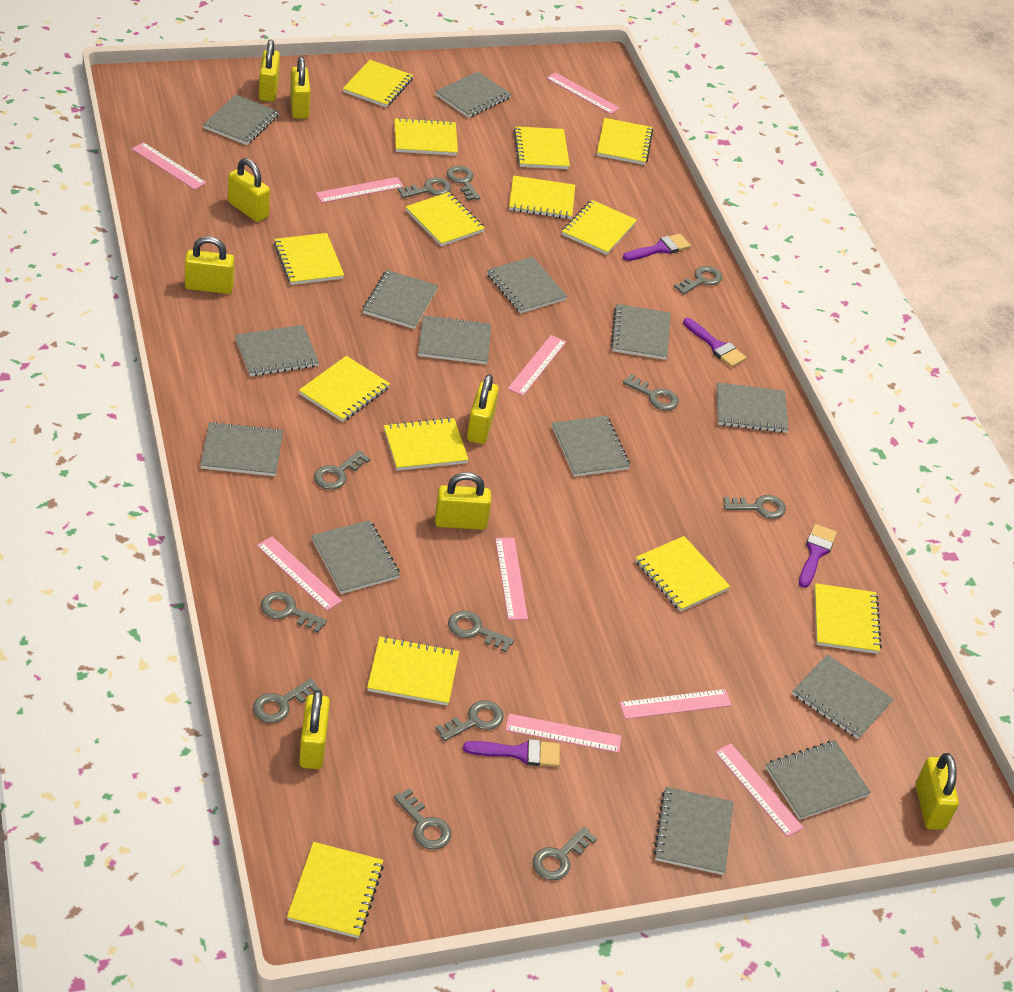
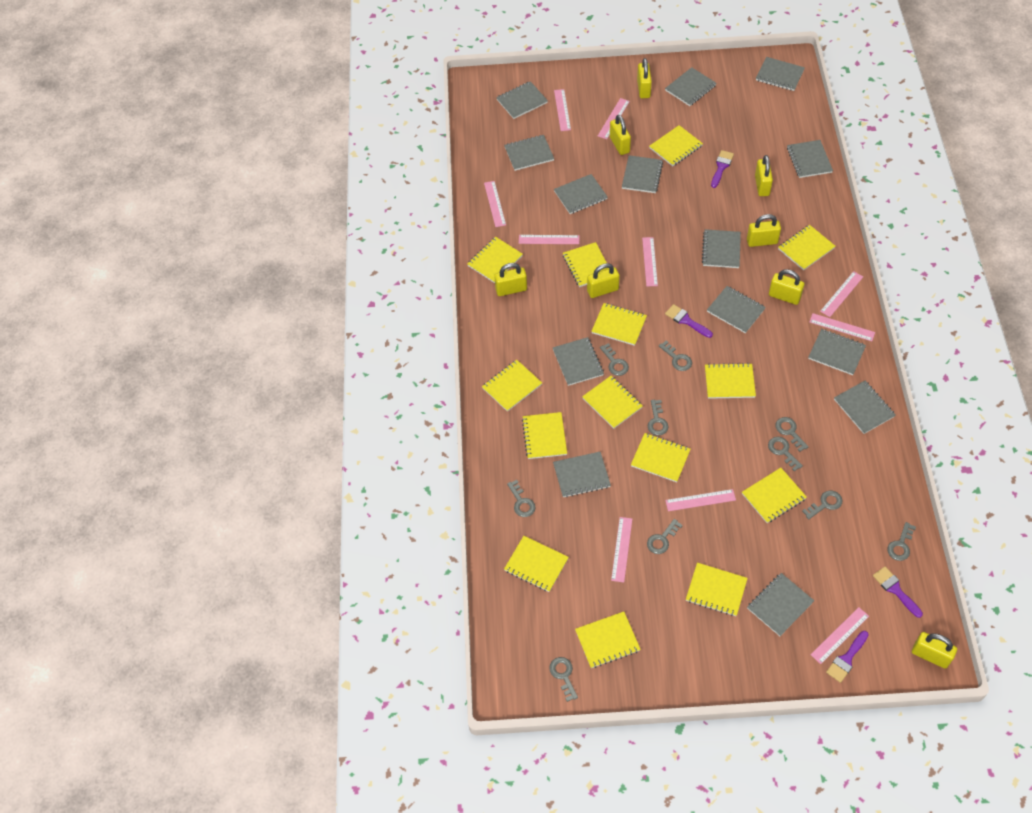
grey key: 12 -> 10
pink ruler: 9 -> 10

